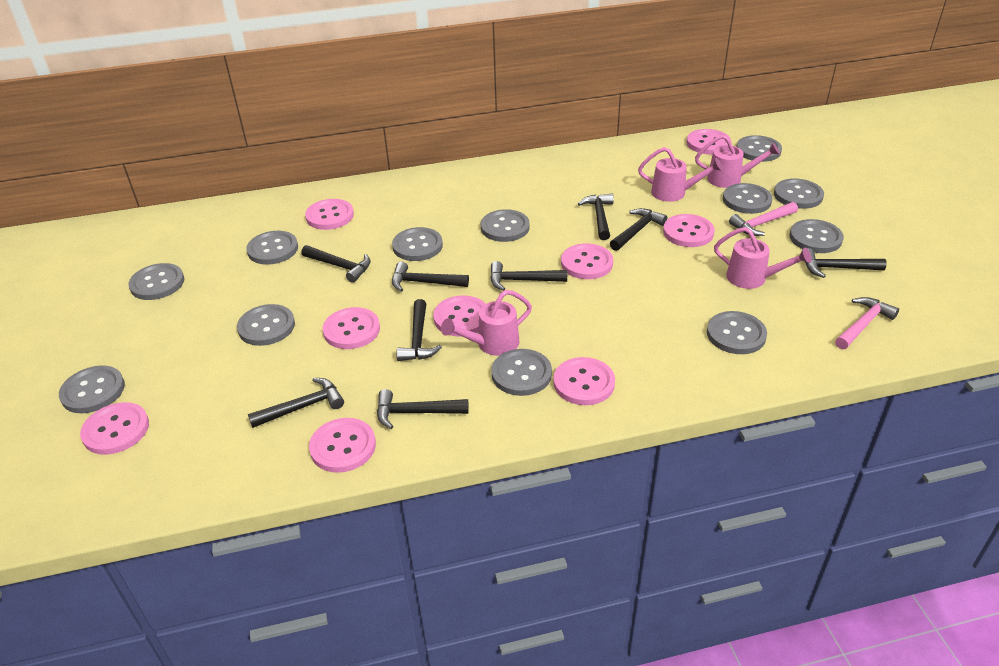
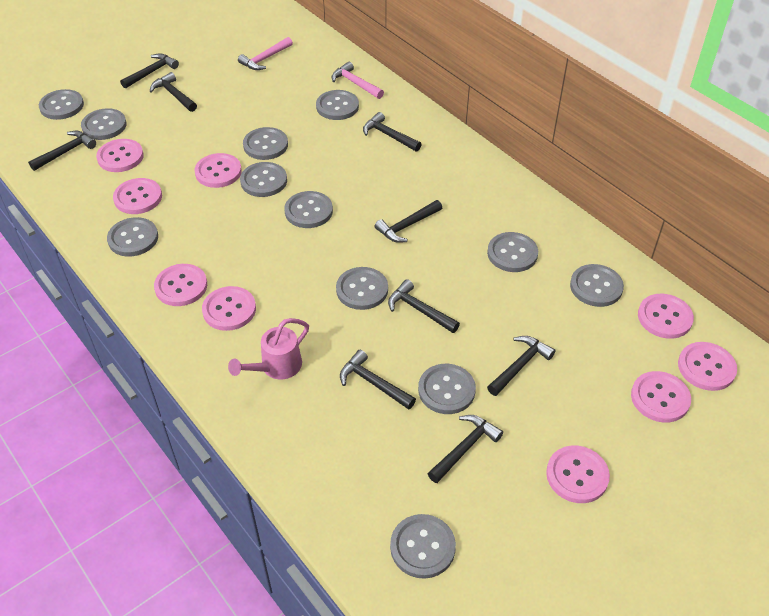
pink watering can: 4 -> 1

